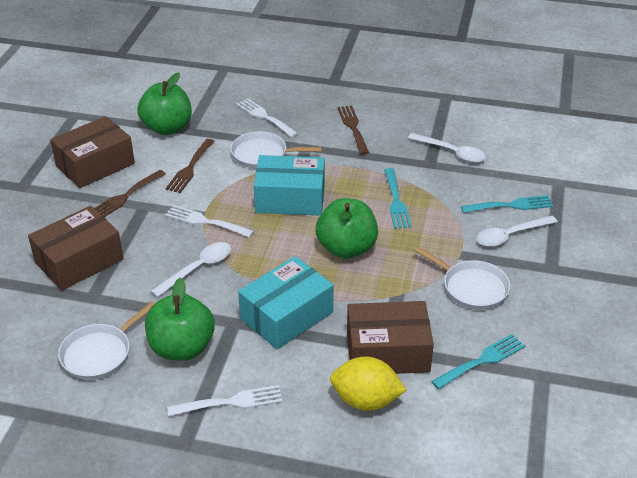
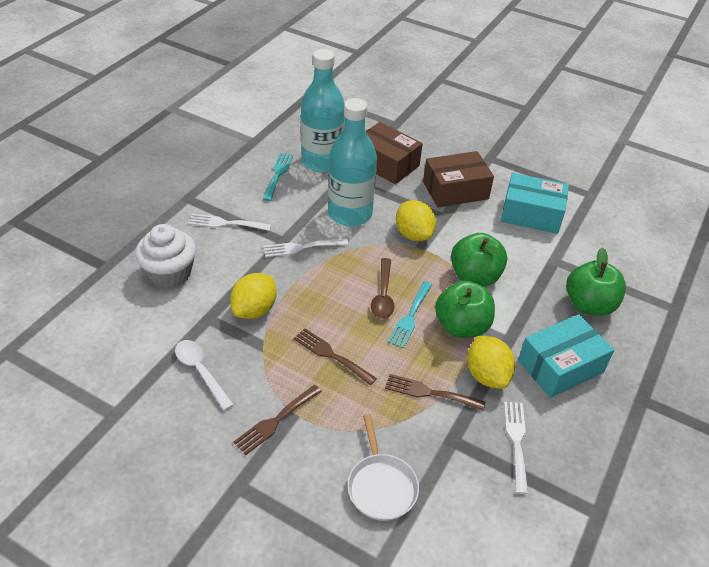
brown box: 3 -> 2
brown spoon: 0 -> 1
turquoise bottle: 0 -> 2
turquoise fork: 3 -> 2
white cupcake: 0 -> 1
white pan: 3 -> 1
white spoon: 3 -> 1
yellow lemon: 1 -> 3

